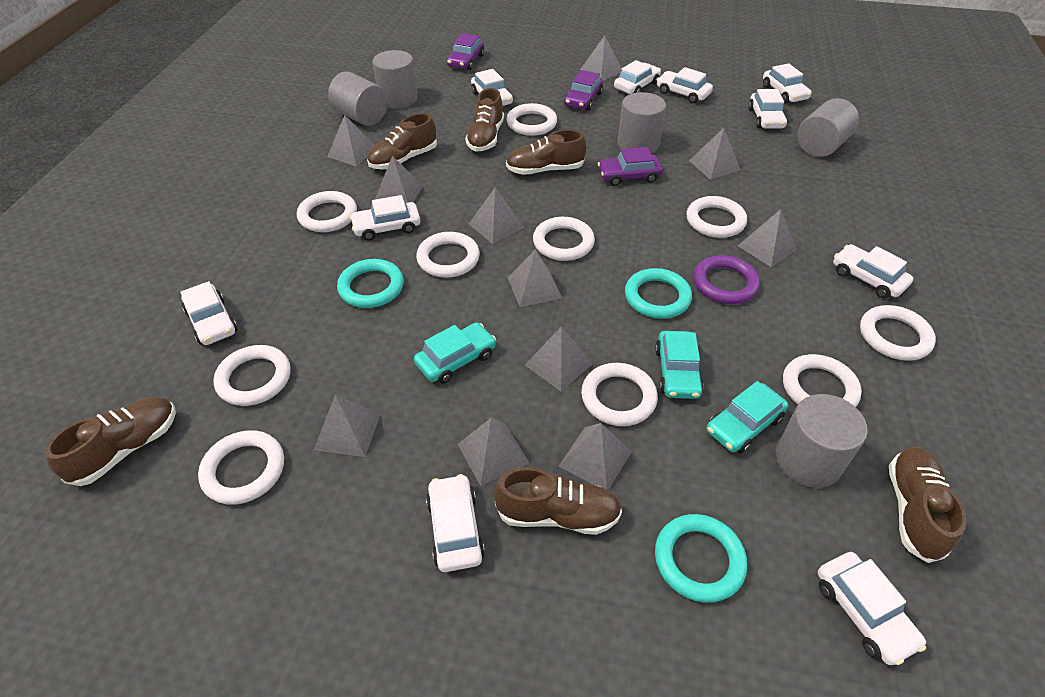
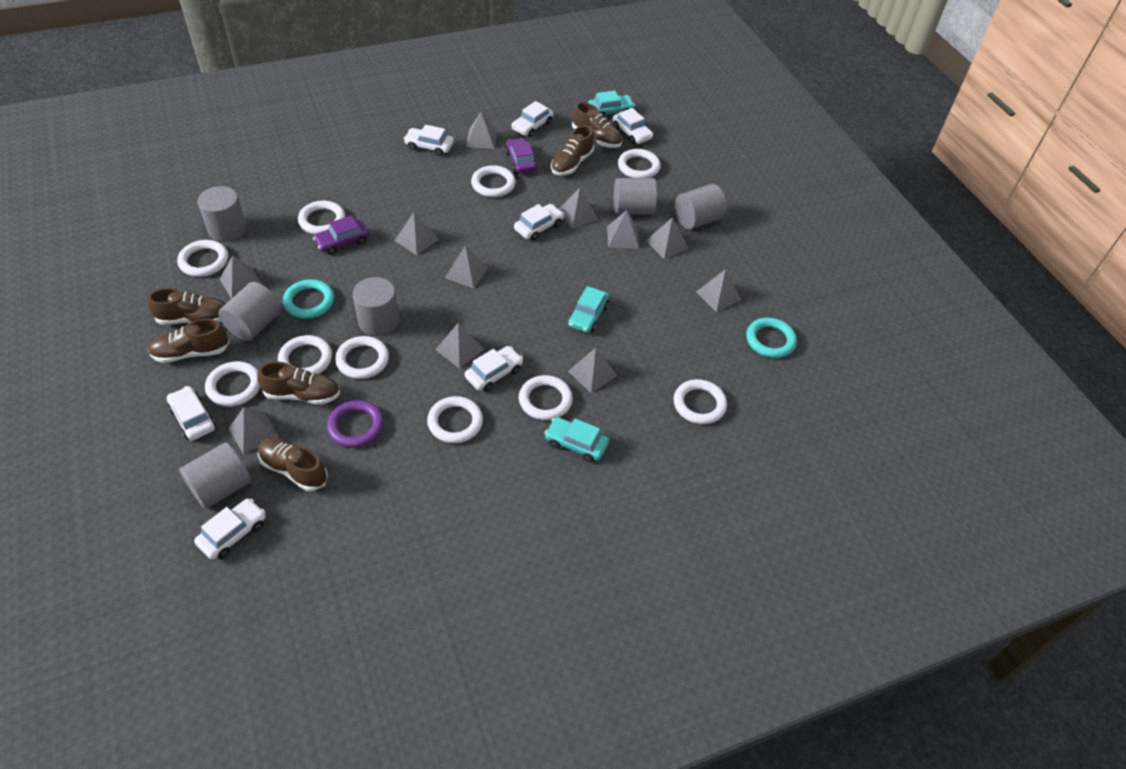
grey cylinder: 5 -> 6
purple car: 3 -> 2
turquoise ring: 3 -> 2
white car: 10 -> 7

